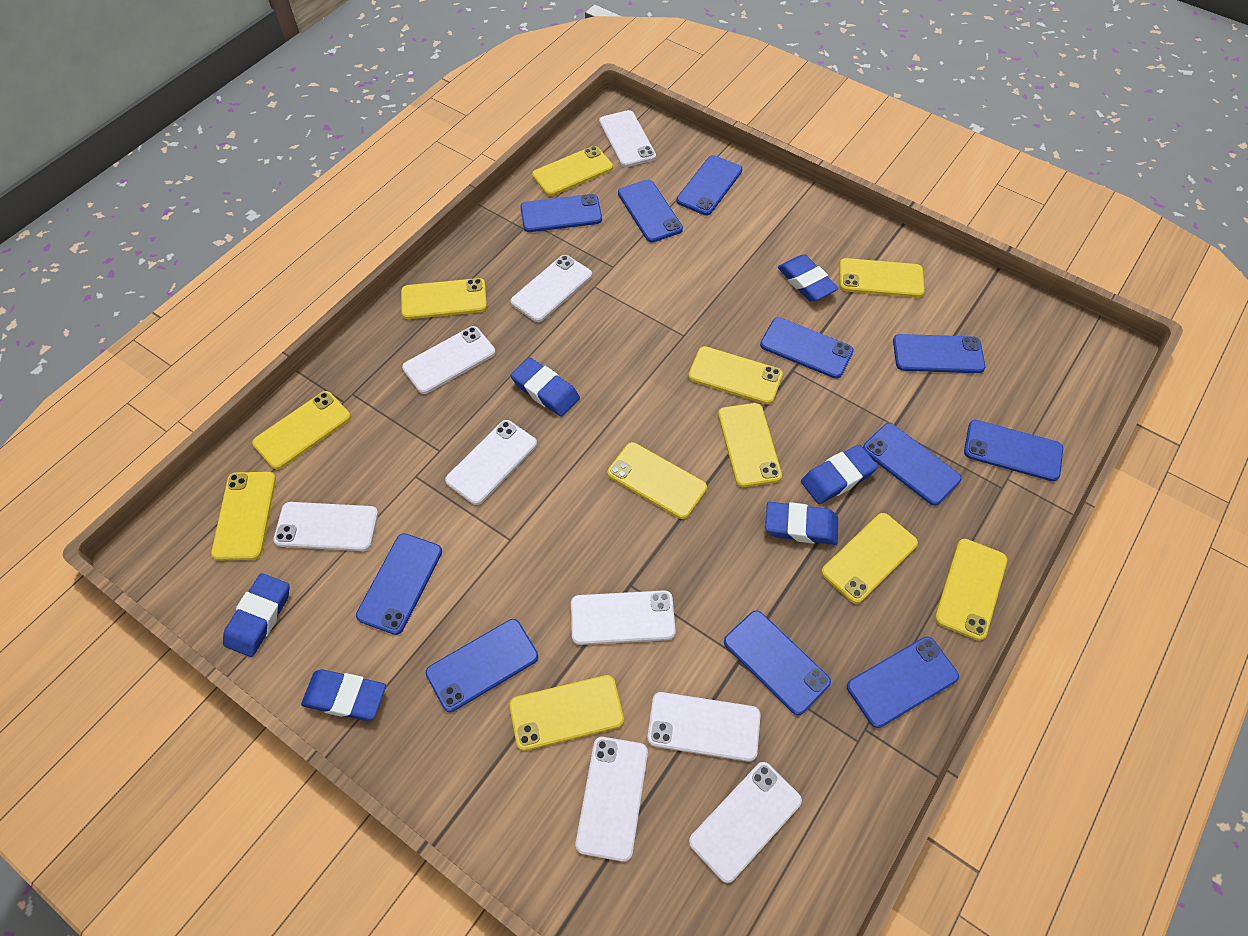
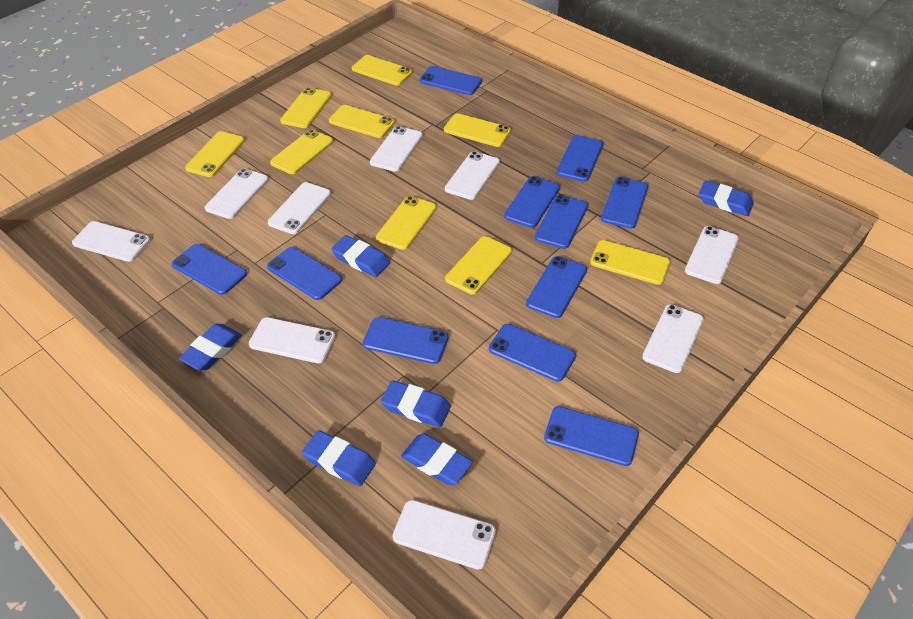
yellow phone: 11 -> 9

